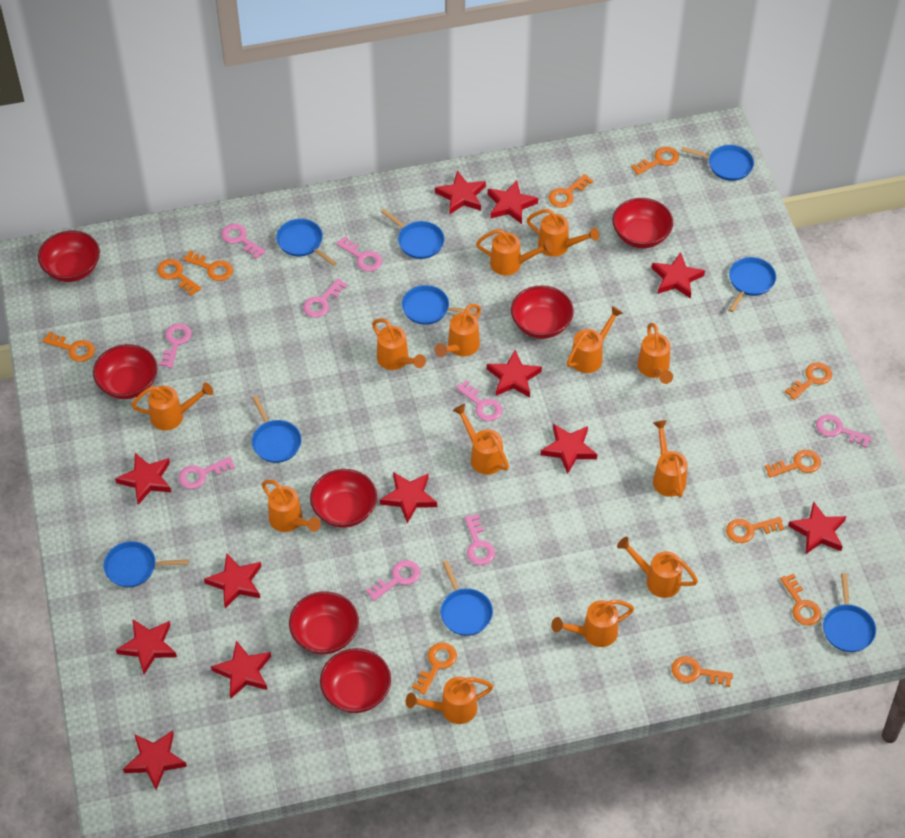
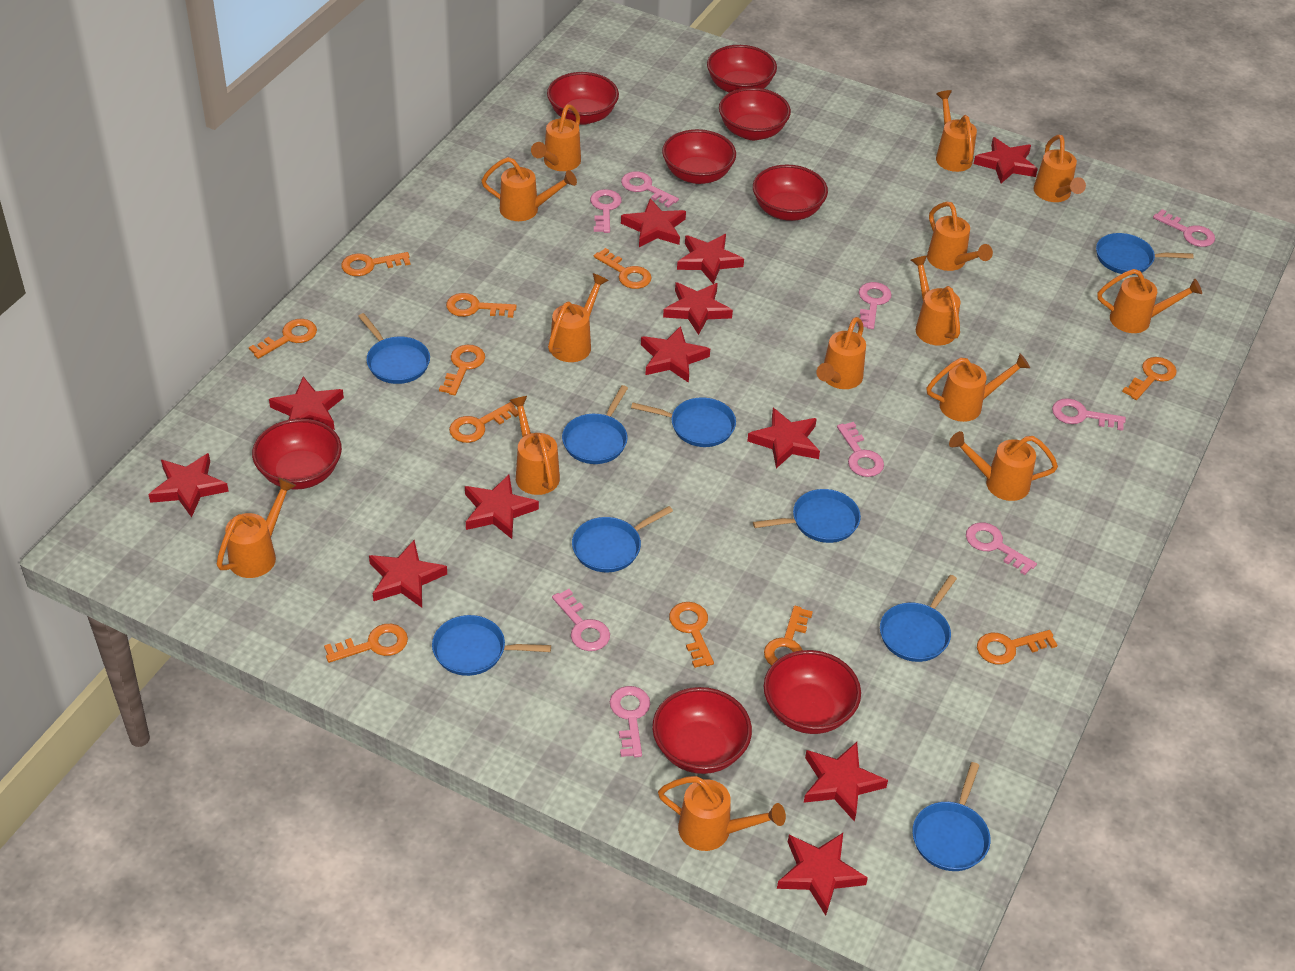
orange watering can: 13 -> 14
red bowl: 7 -> 8

